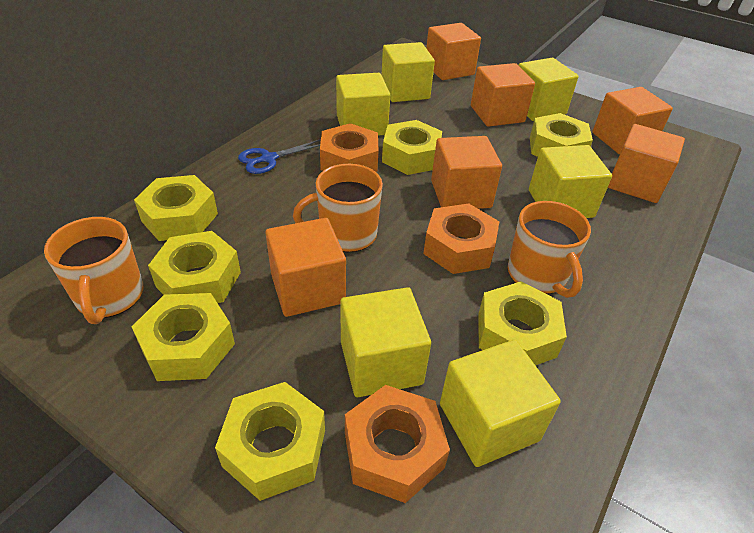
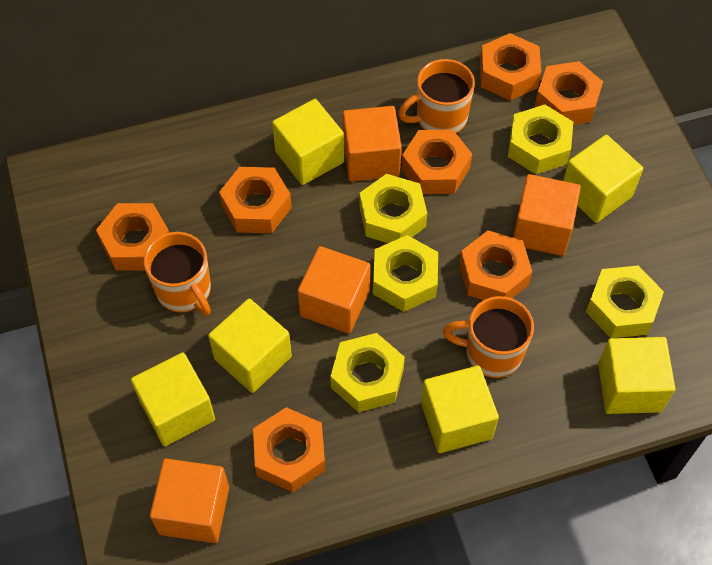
blue scissors: 1 -> 0
orange cube: 6 -> 4
orange nut: 3 -> 7
yellow nut: 7 -> 5

